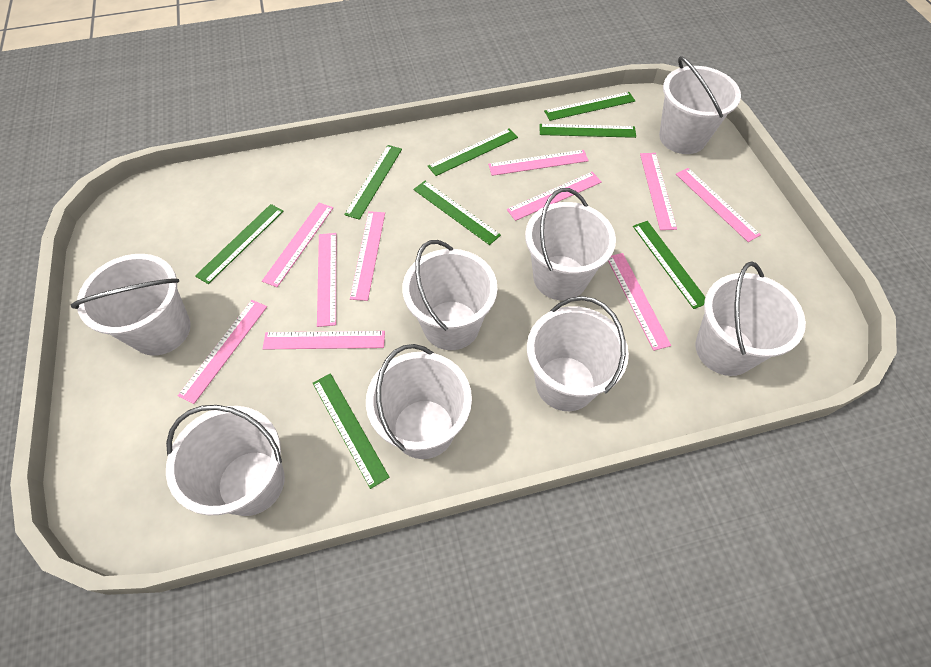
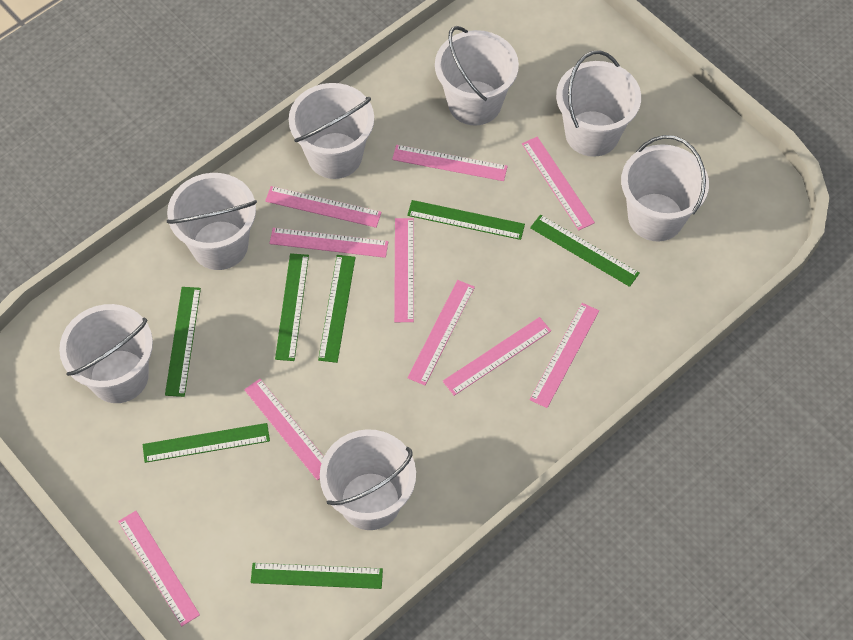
green ruler: 8 -> 7
white bucket: 8 -> 7

